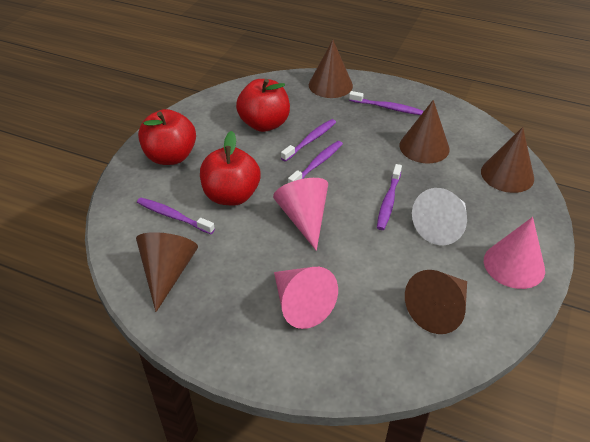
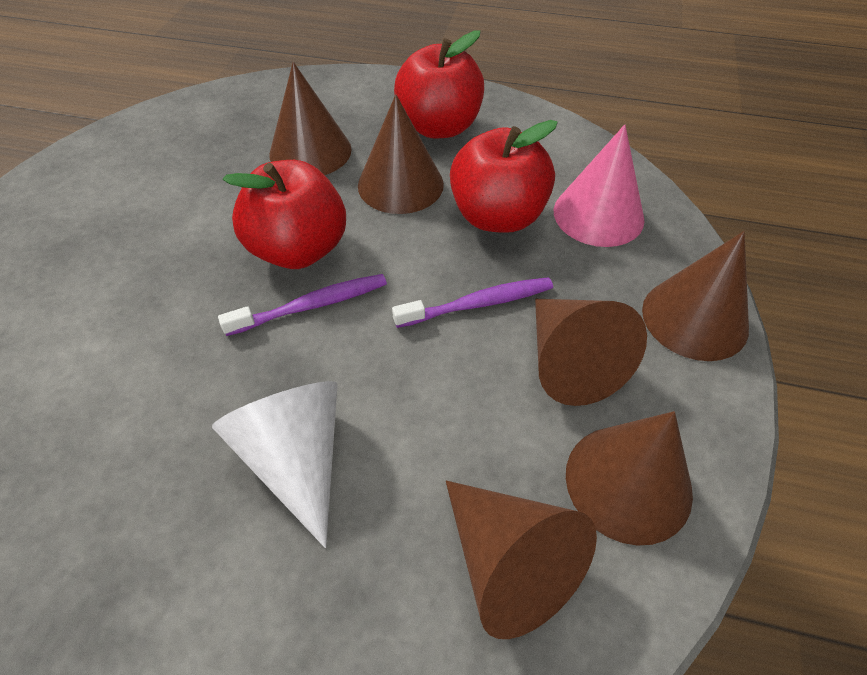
brown cone: 5 -> 6
pink cone: 3 -> 1
purple toothbrush: 5 -> 2

